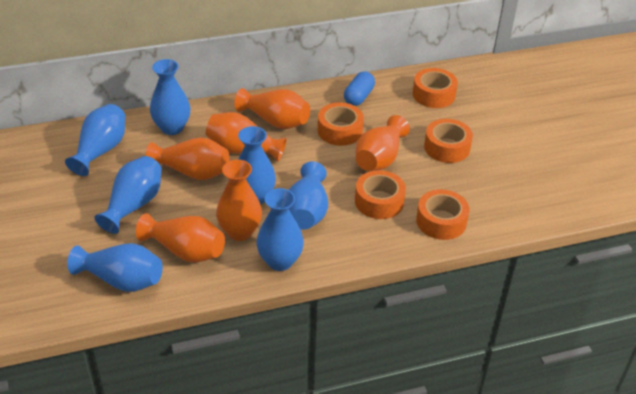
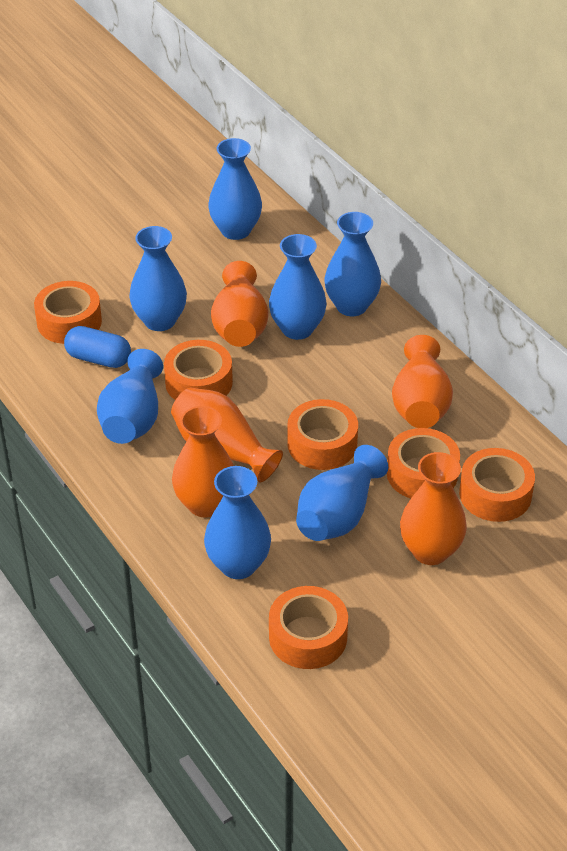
orange tape: 5 -> 6
orange vase: 6 -> 5

